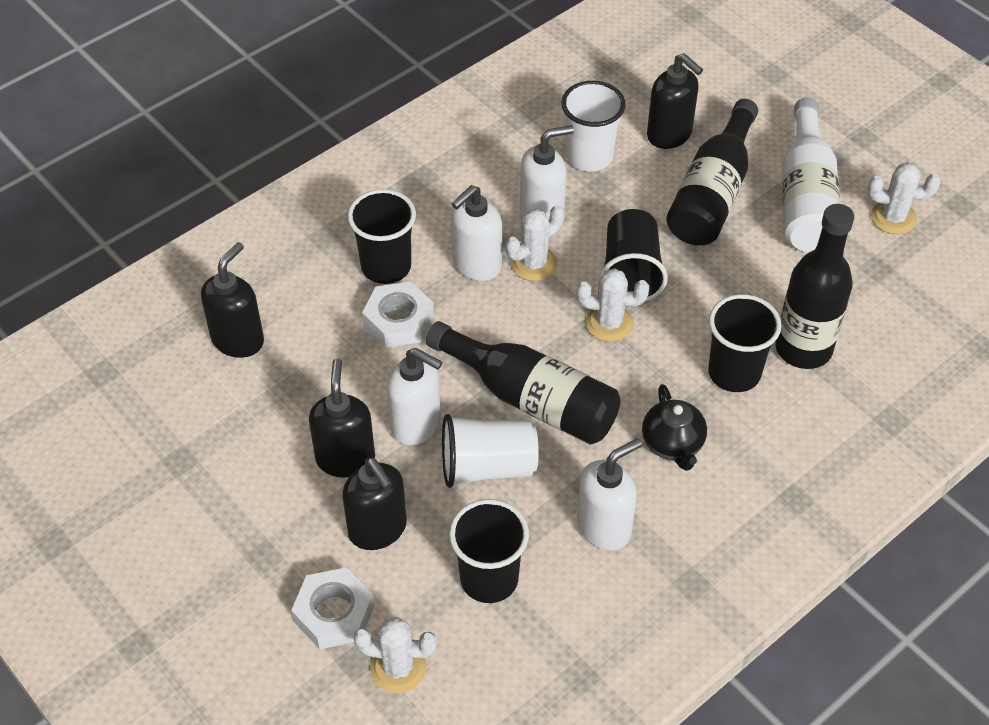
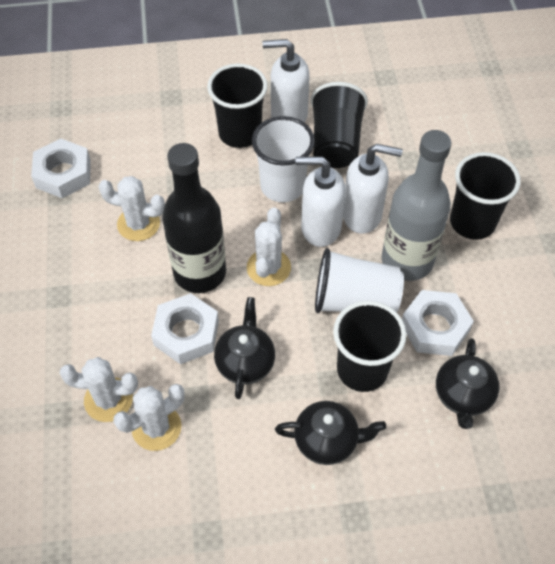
black bottle: 3 -> 1
black soap dispenser: 4 -> 0
black teapot: 1 -> 3
grey bottle: 0 -> 1
white bottle: 1 -> 0
white nut: 2 -> 3
white soap dispenser: 4 -> 3

